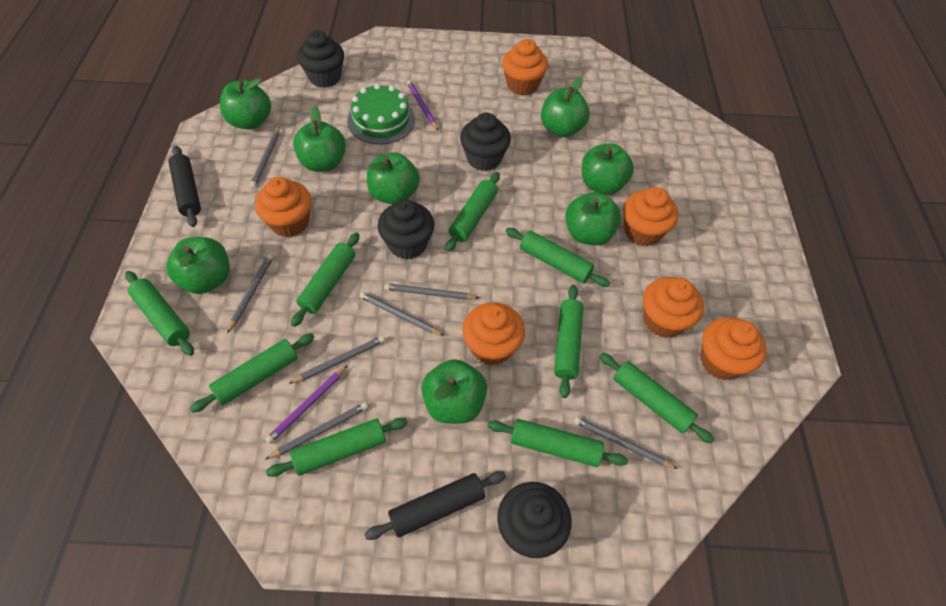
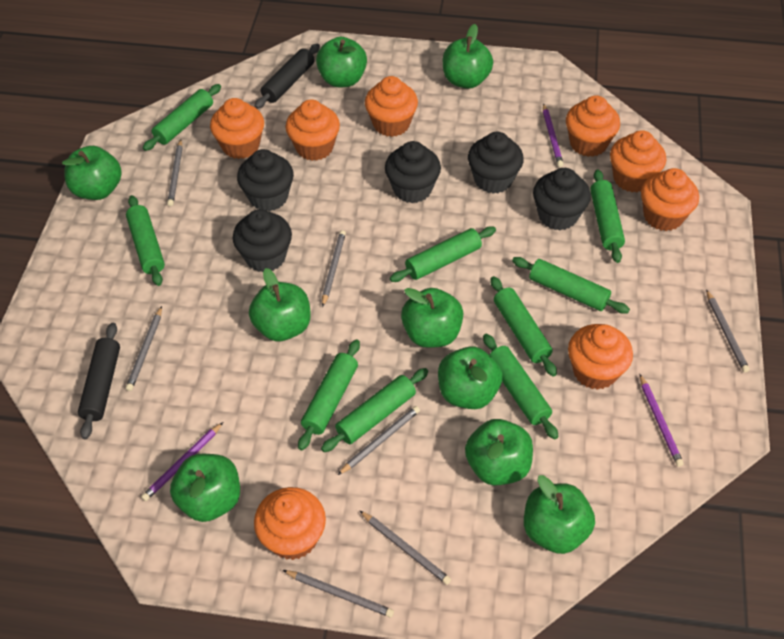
black cupcake: 4 -> 5
green apple: 8 -> 9
green cake: 1 -> 0
orange cupcake: 6 -> 8
purple pencil: 2 -> 3

